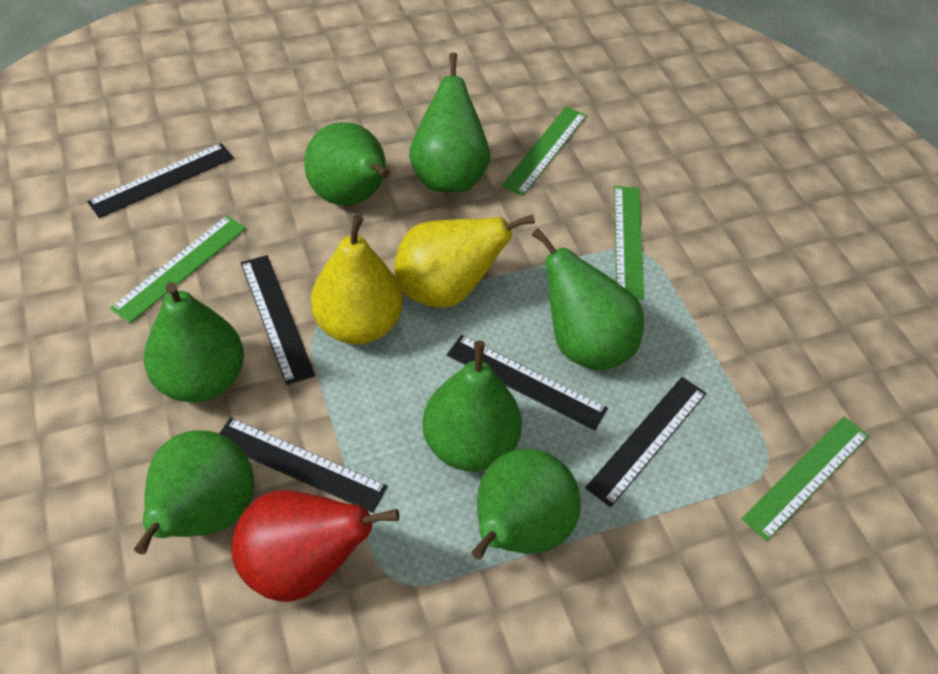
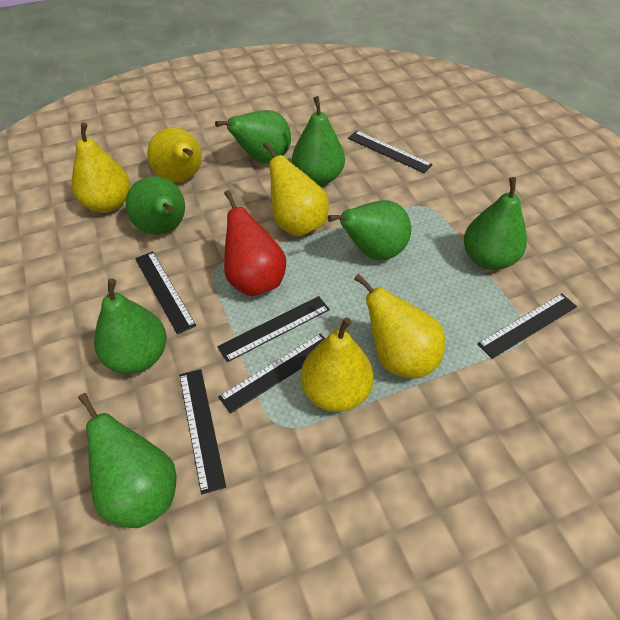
black ruler: 5 -> 6
green ruler: 4 -> 0
yellow pear: 2 -> 5

